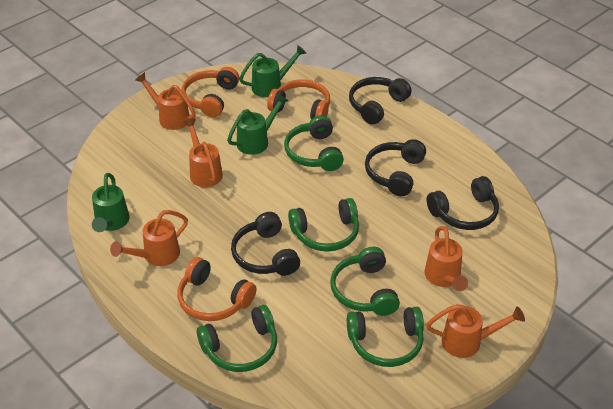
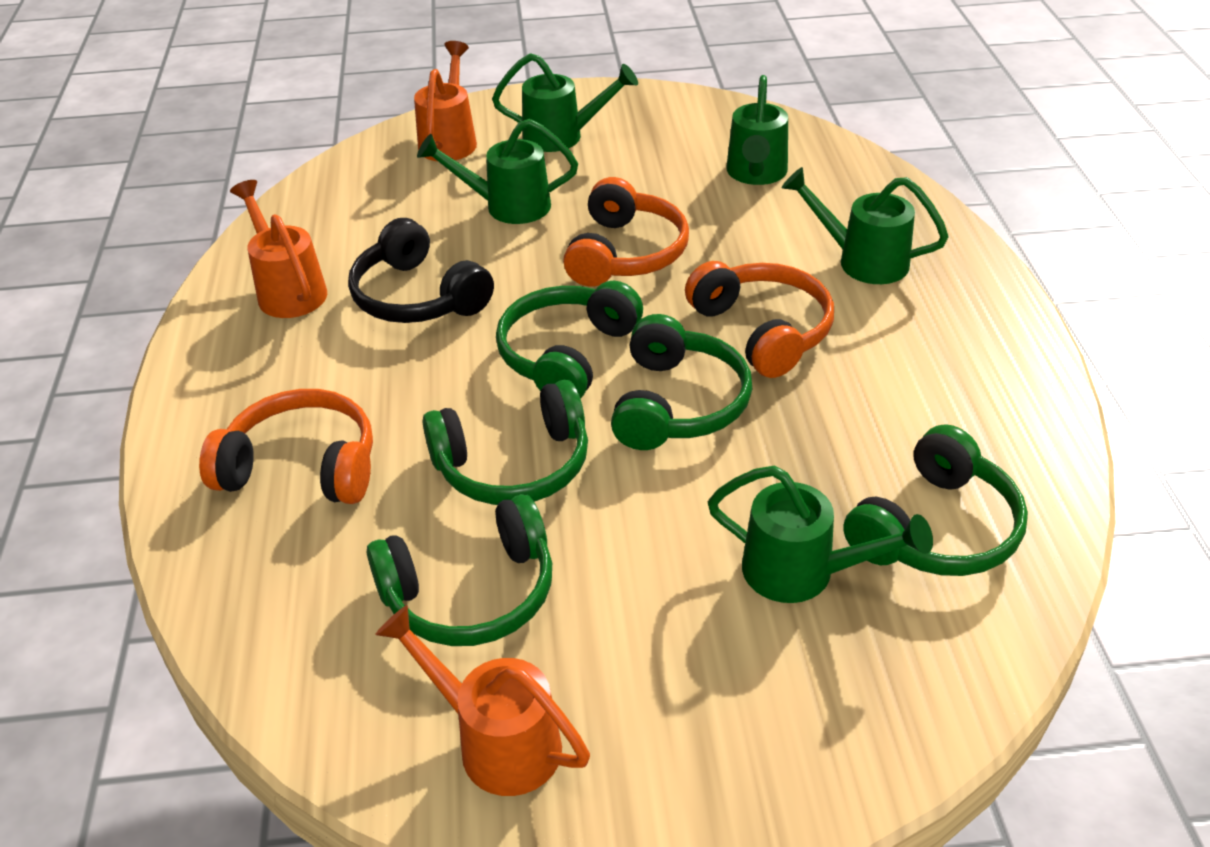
black headphones: 4 -> 1
green watering can: 3 -> 5
orange watering can: 5 -> 3

